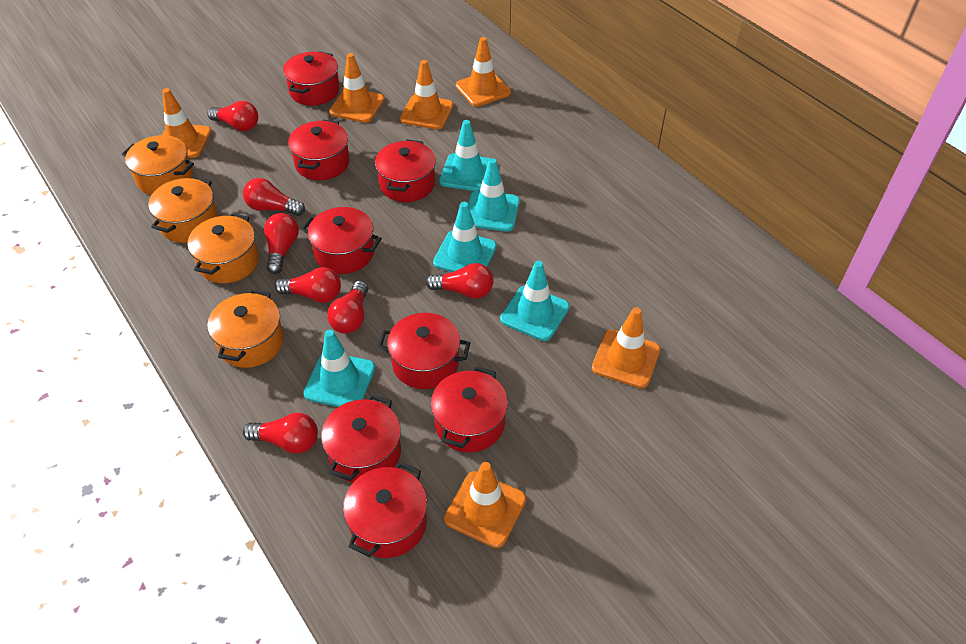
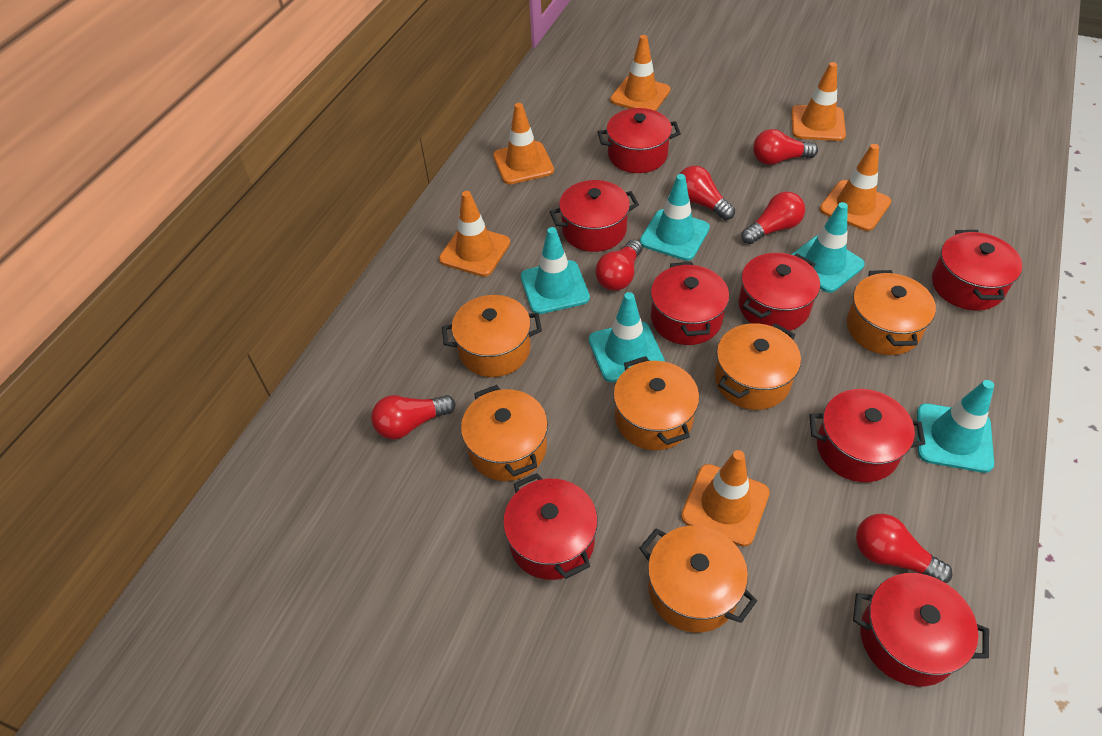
orange pot: 4 -> 6
red light bulb: 7 -> 6

